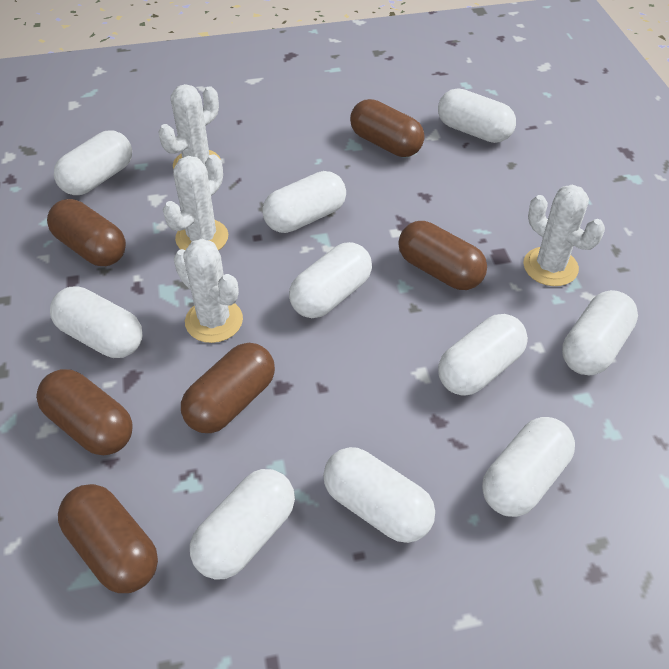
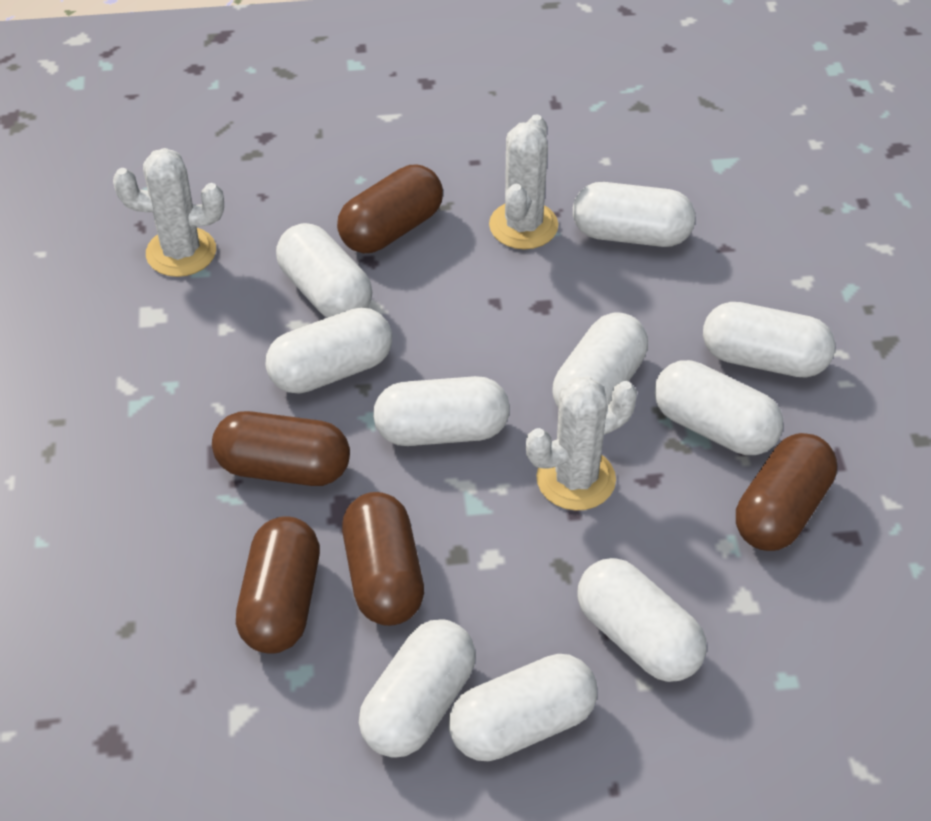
brown capsule: 6 -> 5
white cactus: 4 -> 3

